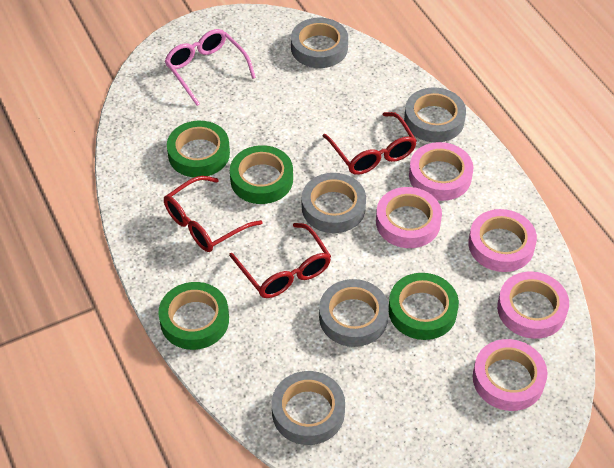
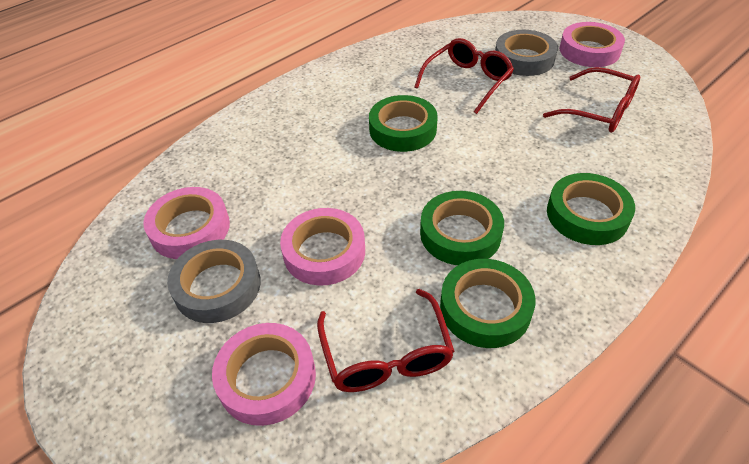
grey tape: 5 -> 2
pink glasses: 1 -> 0
pink tape: 5 -> 4

